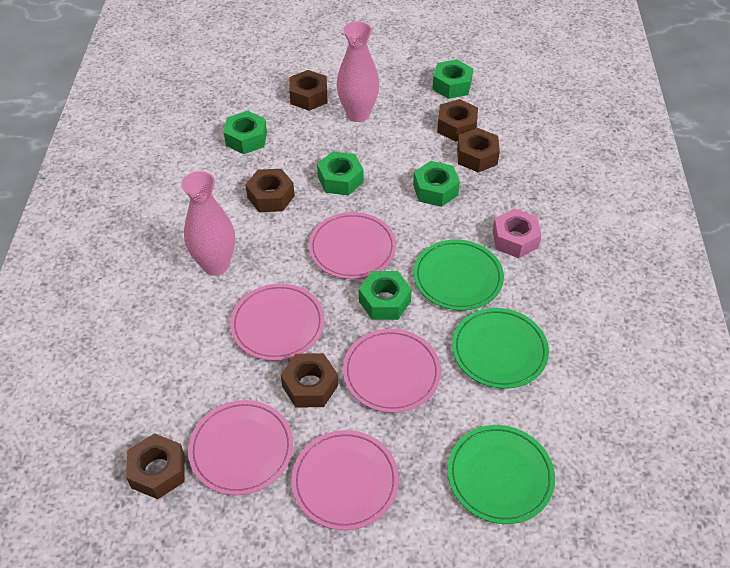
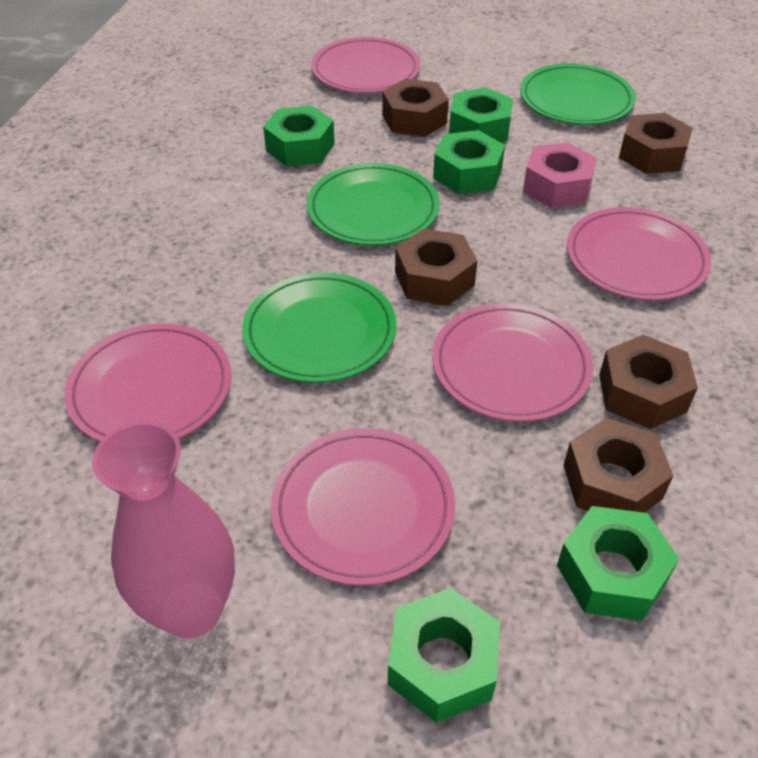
brown nut: 6 -> 5
pink vase: 2 -> 1

